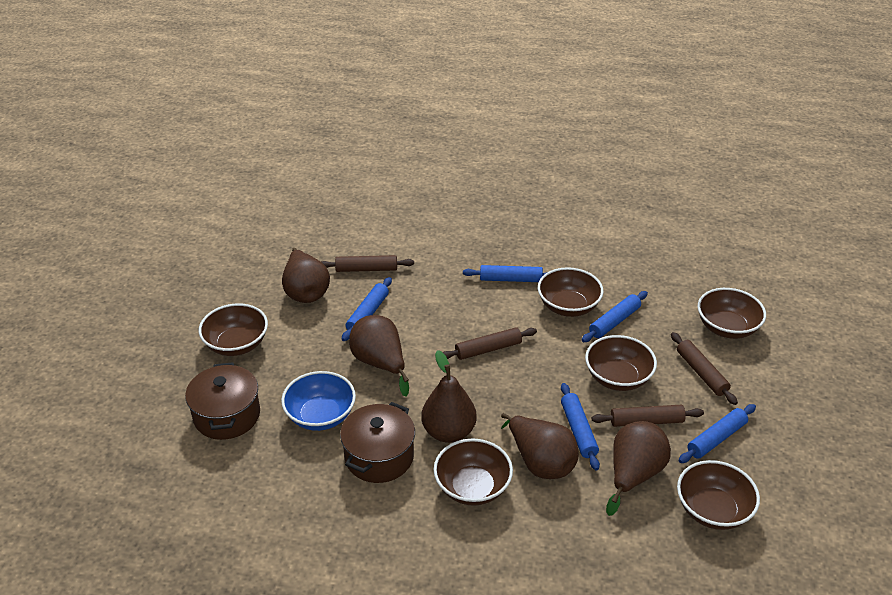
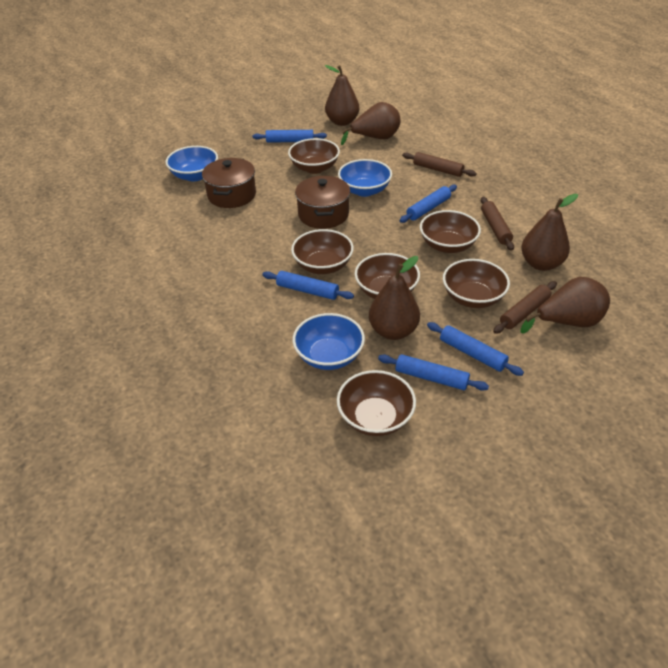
blue bowl: 1 -> 3
brown rolling pin: 4 -> 3

